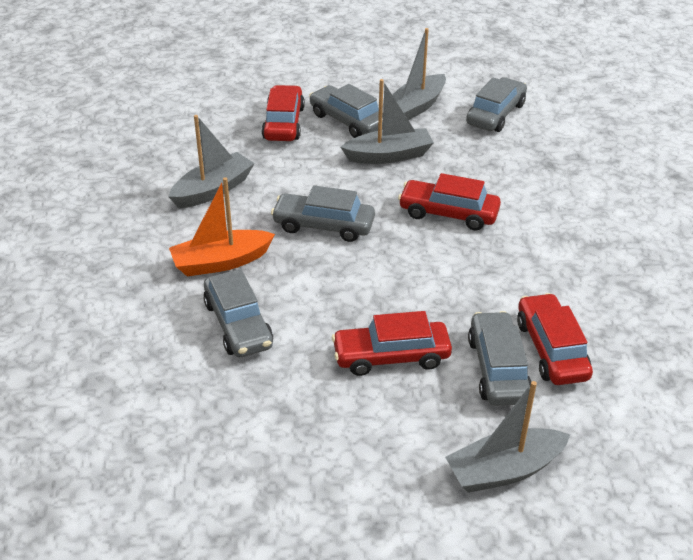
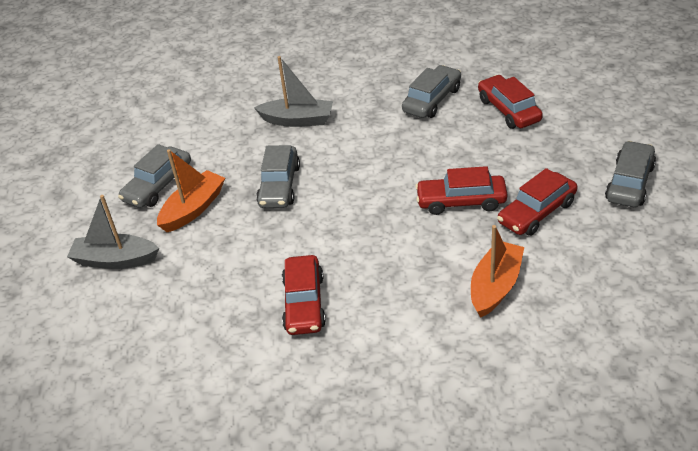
grey boat: 4 -> 2
grey car: 5 -> 4
orange boat: 1 -> 2

